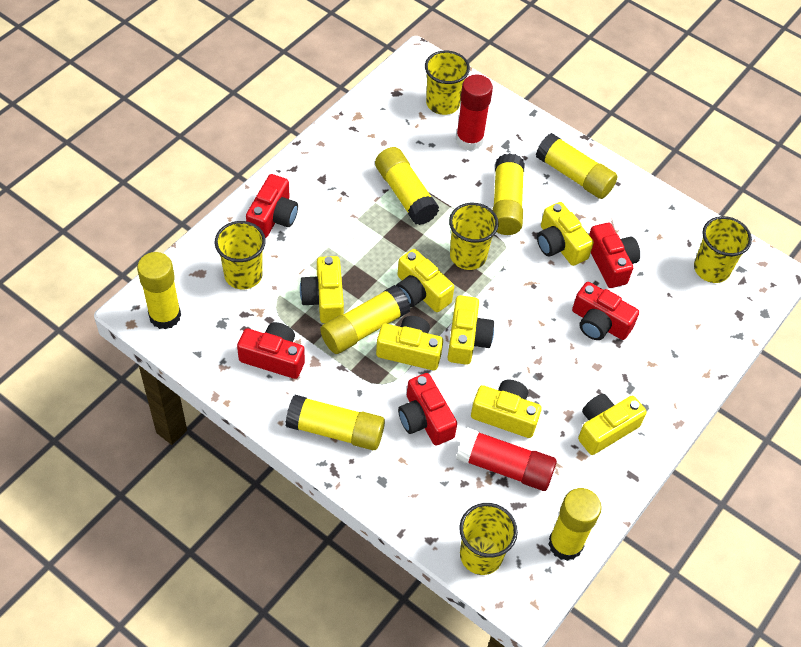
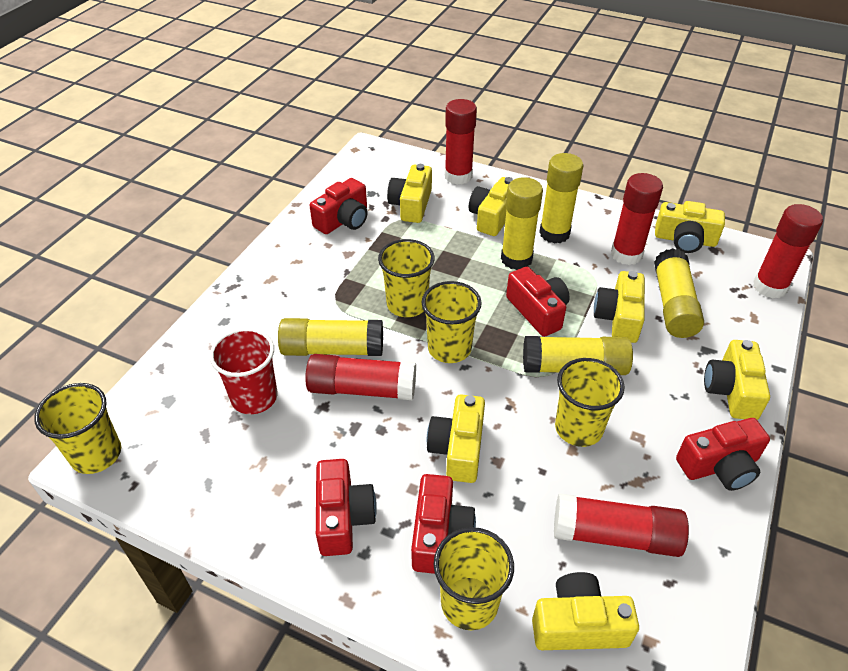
red cup: 0 -> 1
red glue stick: 2 -> 5
yellow glue stick: 7 -> 5

